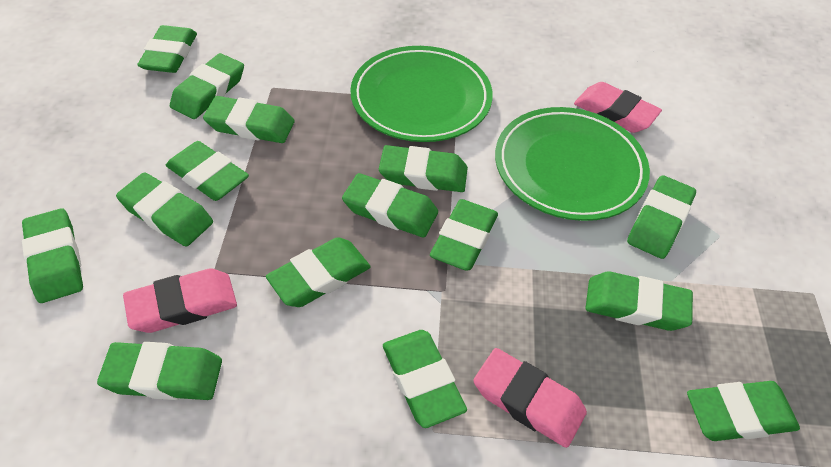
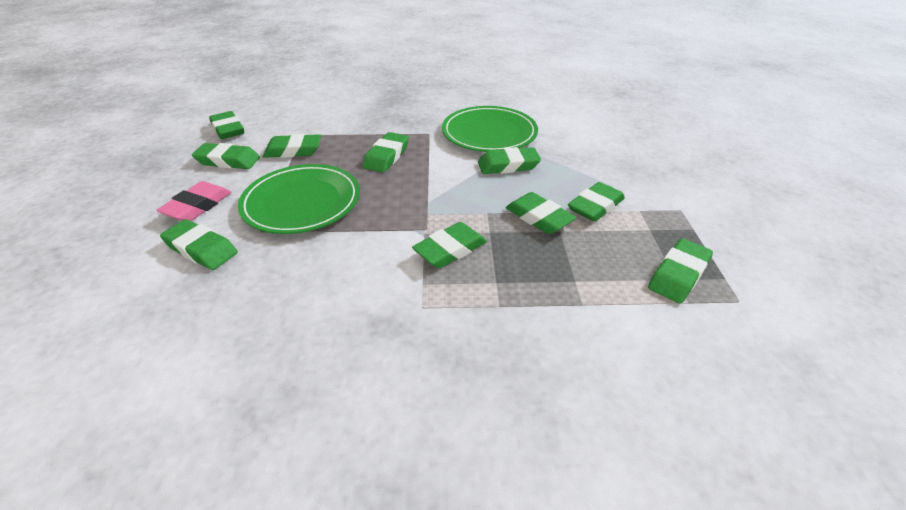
green eraser: 15 -> 10
pink eraser: 3 -> 1

